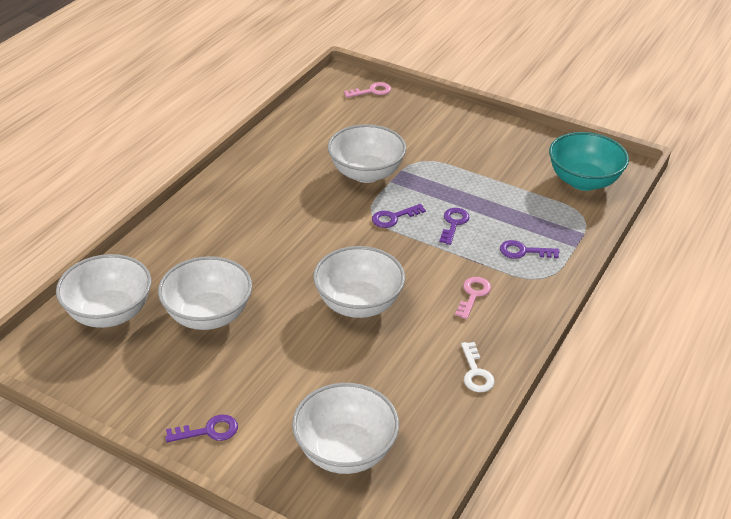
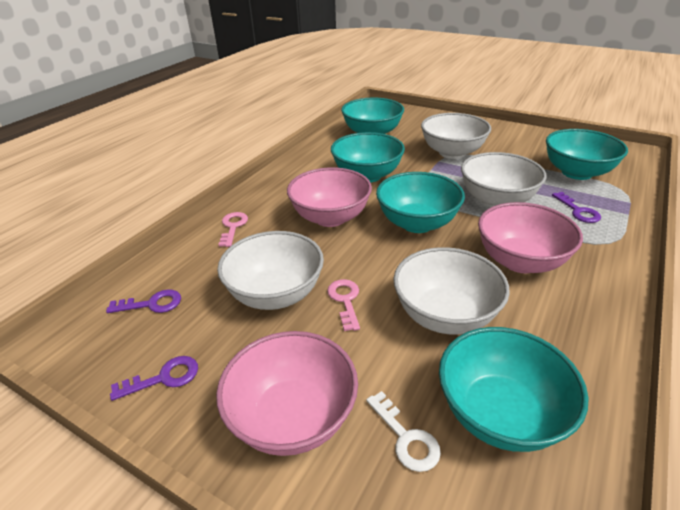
pink bowl: 0 -> 3
purple key: 4 -> 3
turquoise bowl: 1 -> 5
white bowl: 5 -> 4

